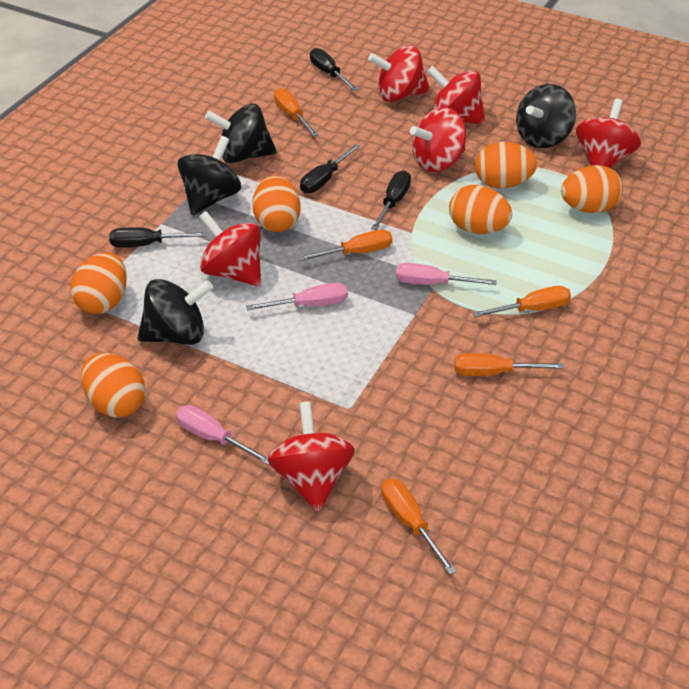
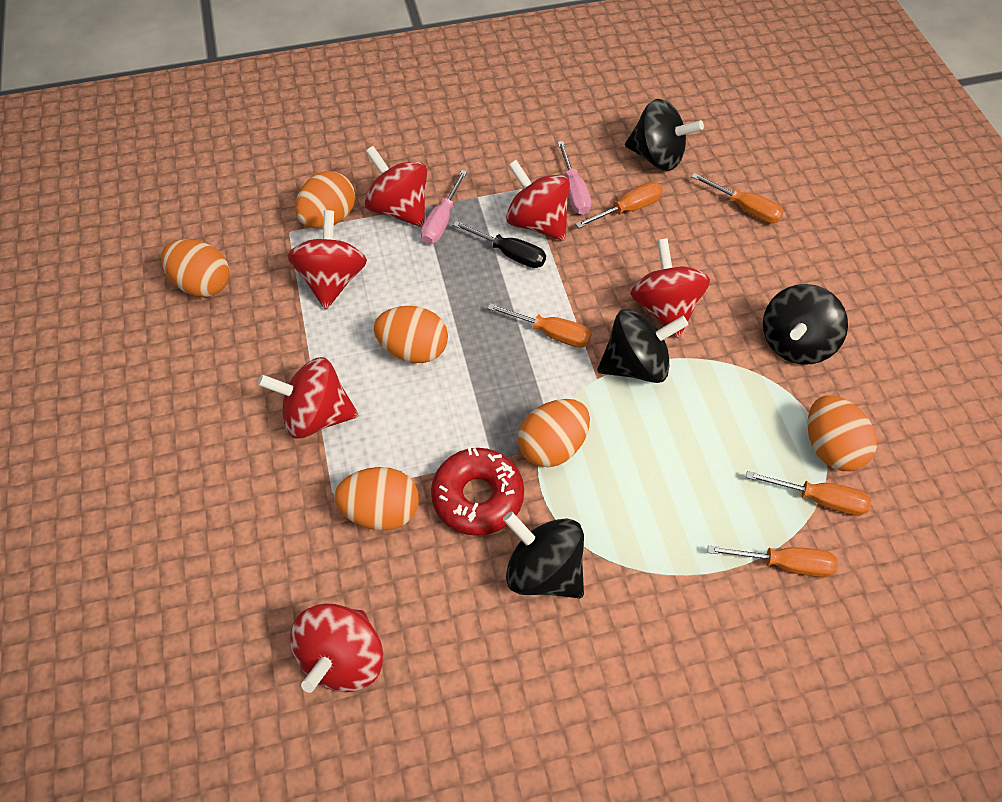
black screwdriver: 4 -> 1
pink screwdriver: 3 -> 2
red donut: 0 -> 1

